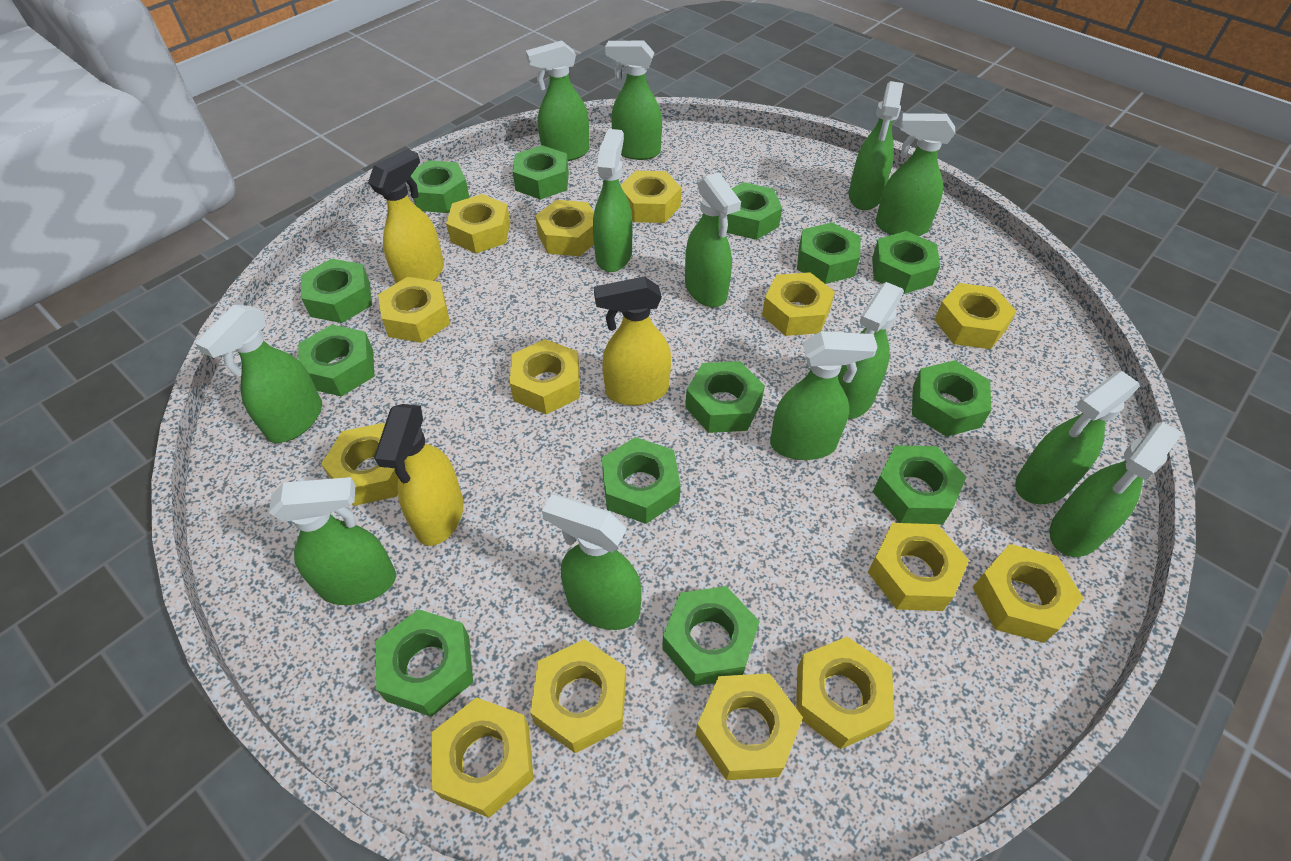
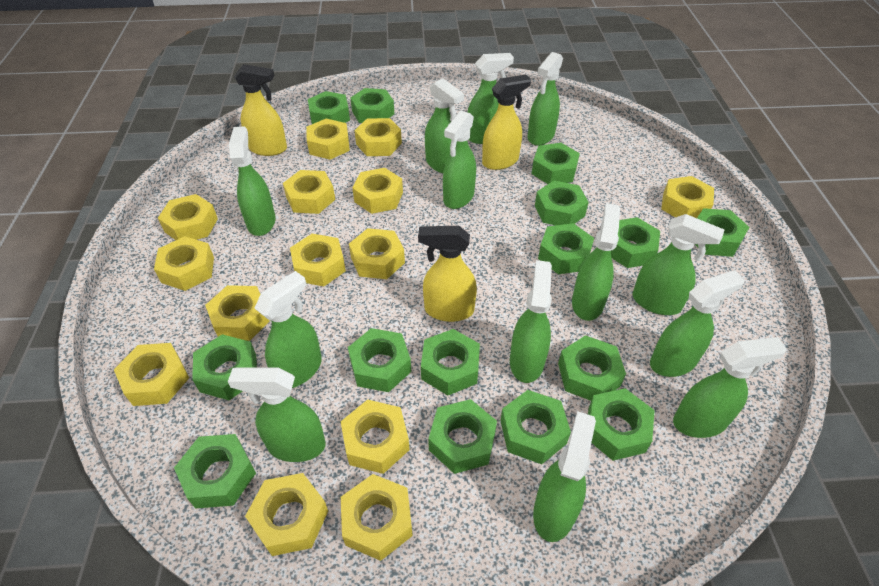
green nut: 13 -> 15

